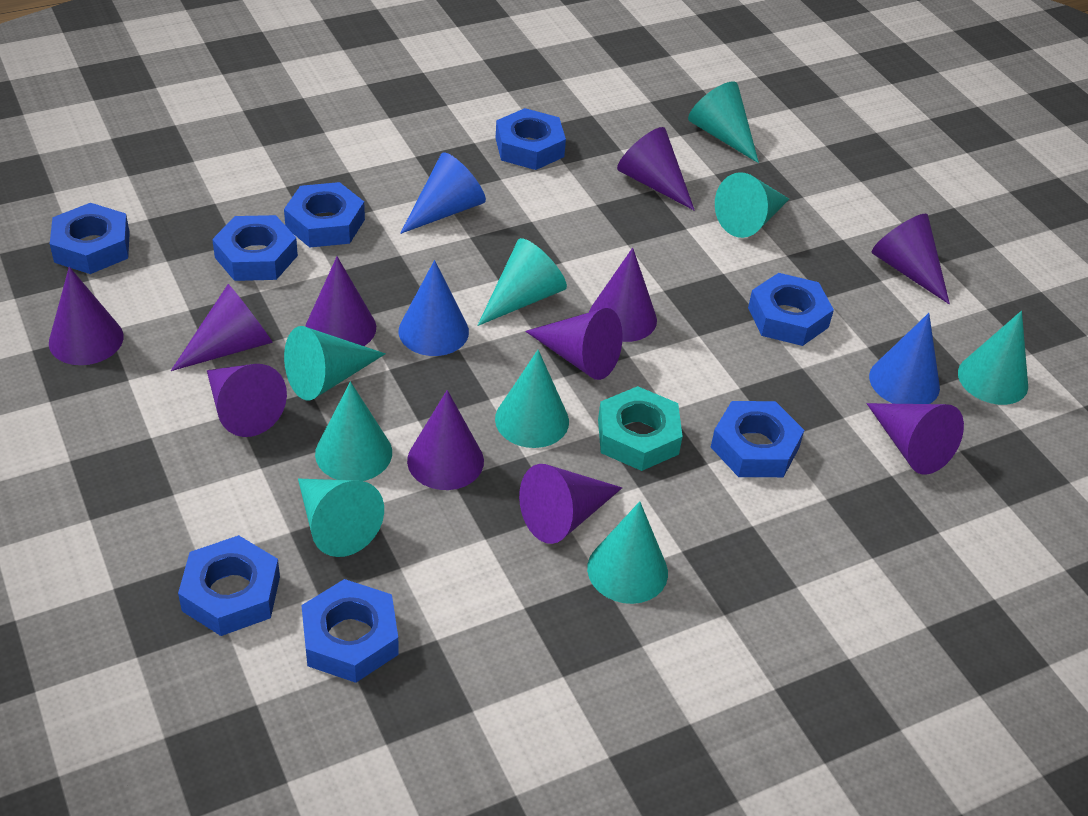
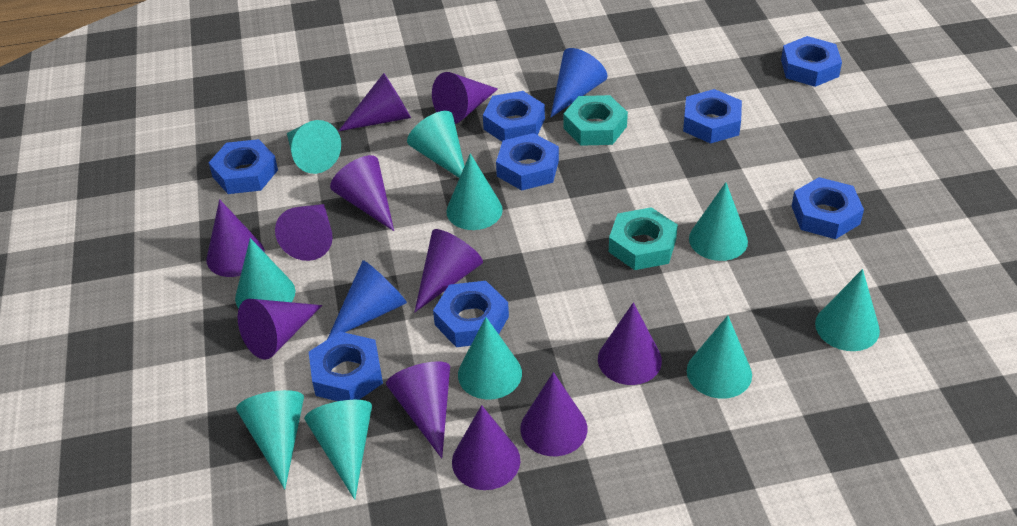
blue cone: 3 -> 2
turquoise cone: 9 -> 10
turquoise nut: 1 -> 2

